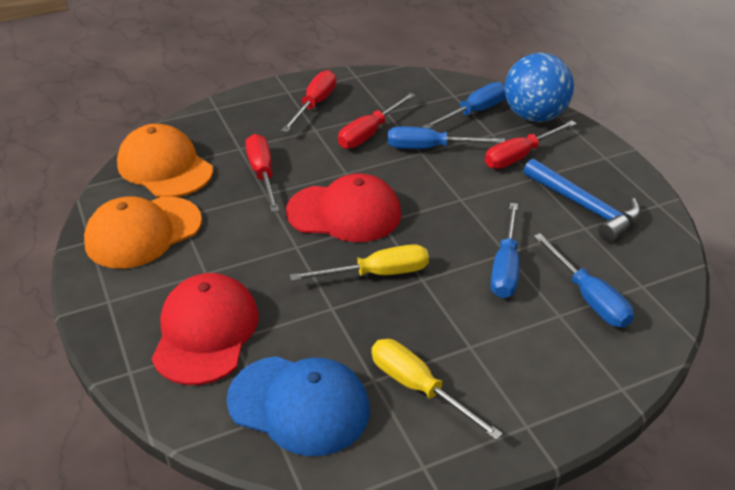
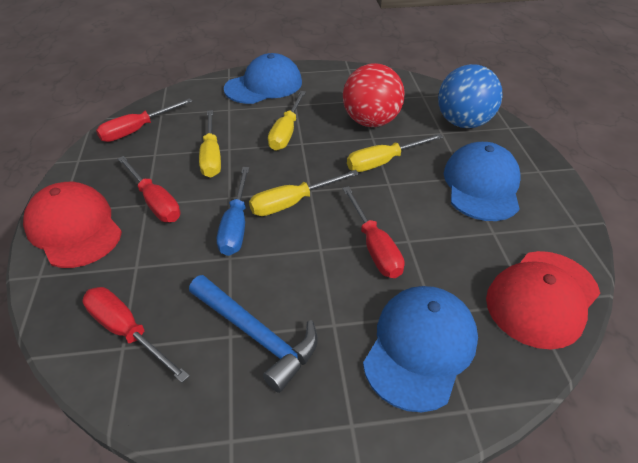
blue cap: 1 -> 3
blue screwdriver: 4 -> 1
orange cap: 2 -> 0
red ball: 0 -> 1
yellow screwdriver: 2 -> 4

